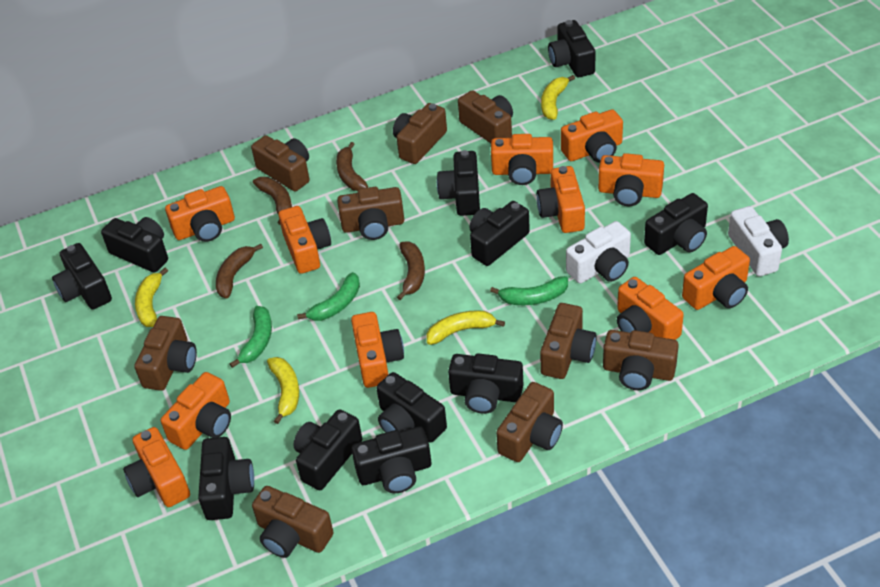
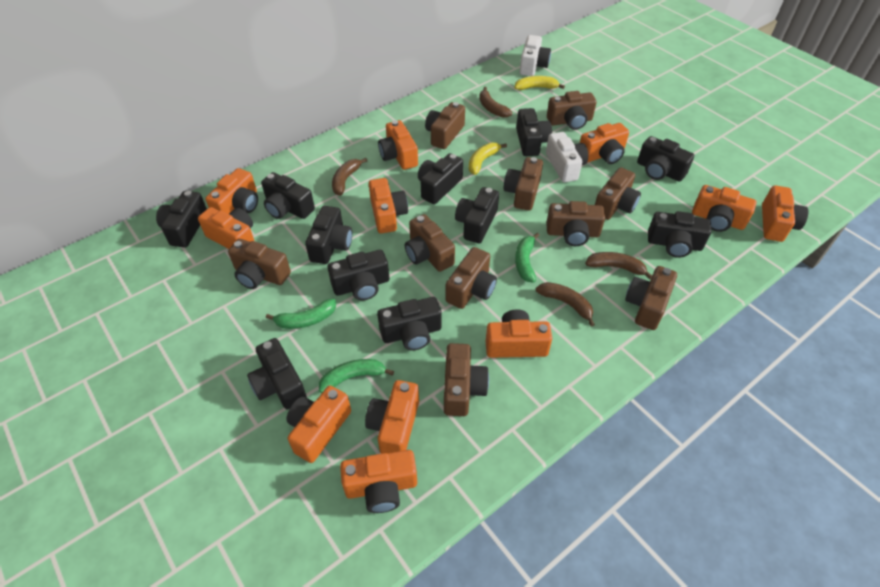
brown camera: 9 -> 10
yellow banana: 4 -> 2

